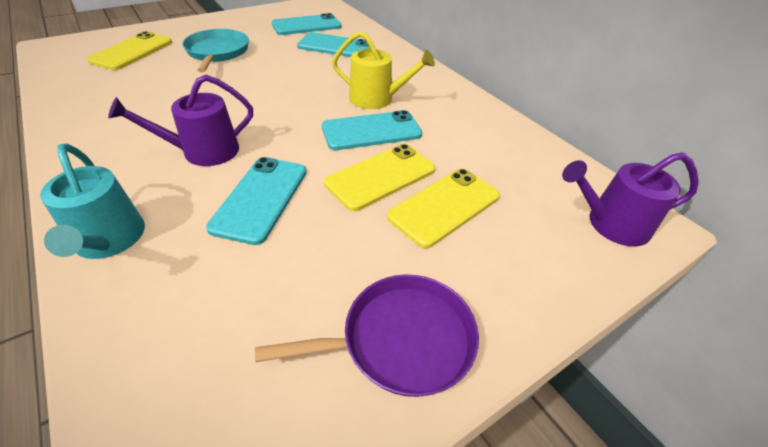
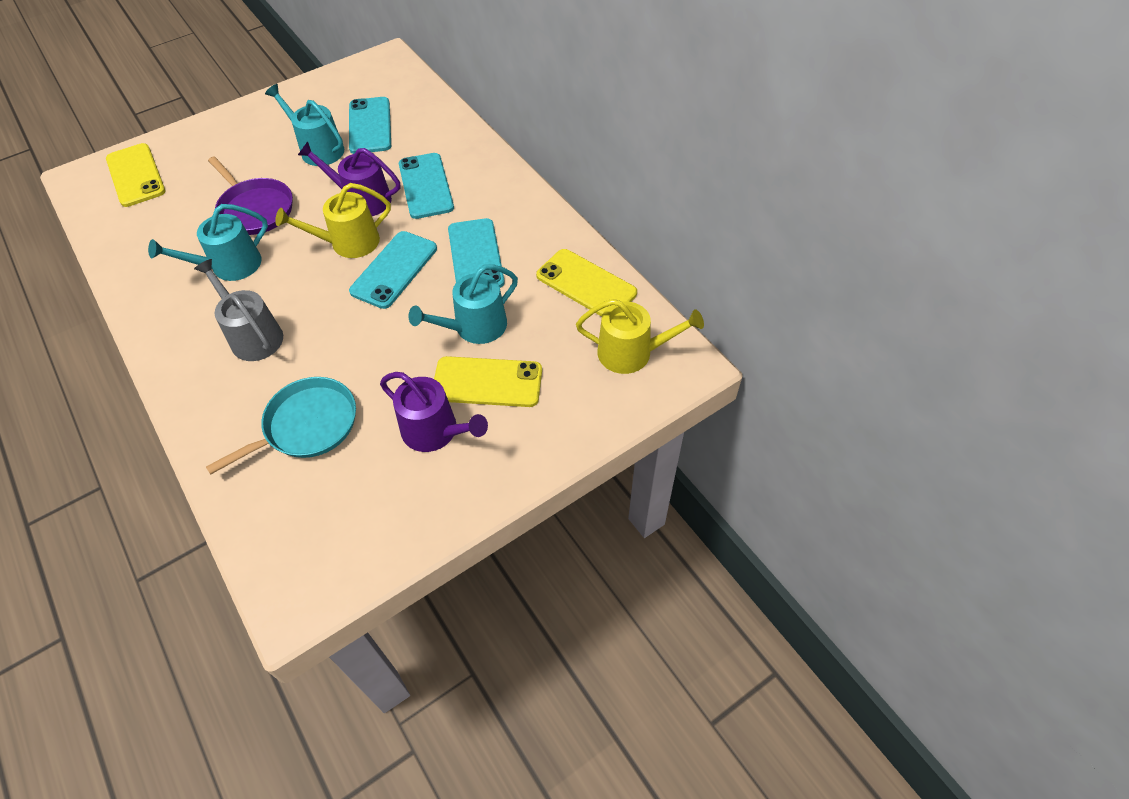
grey watering can: 0 -> 1
turquoise watering can: 1 -> 3
yellow watering can: 1 -> 2

